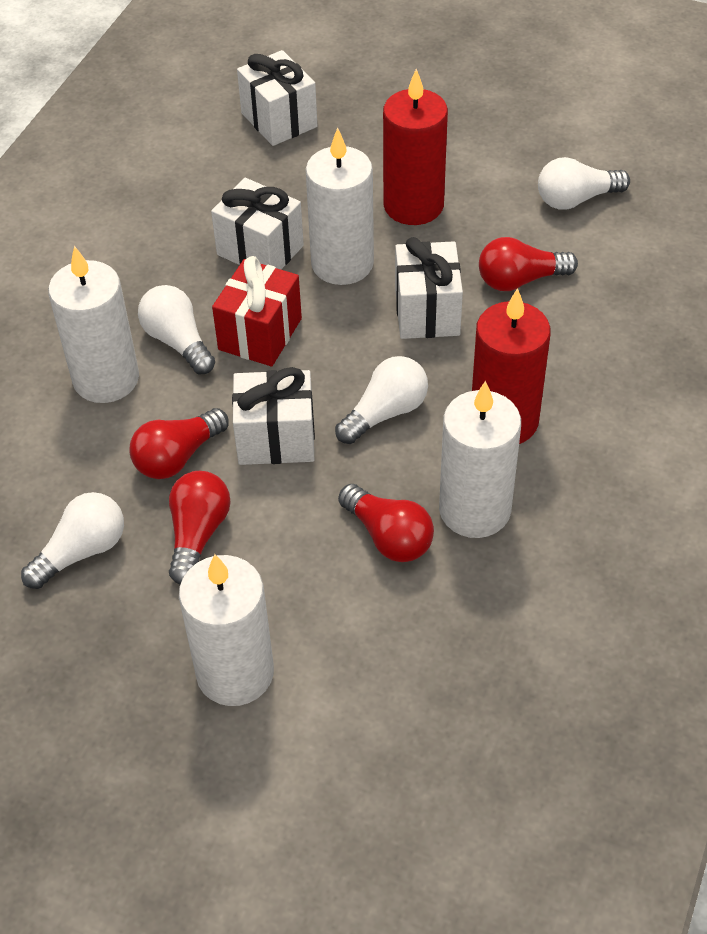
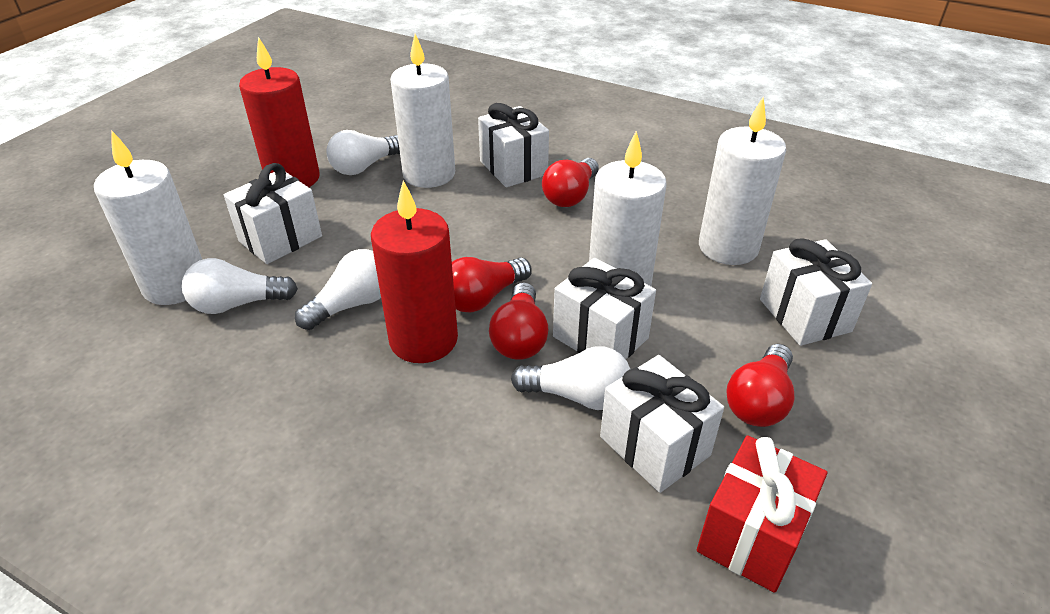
white gift: 4 -> 5

